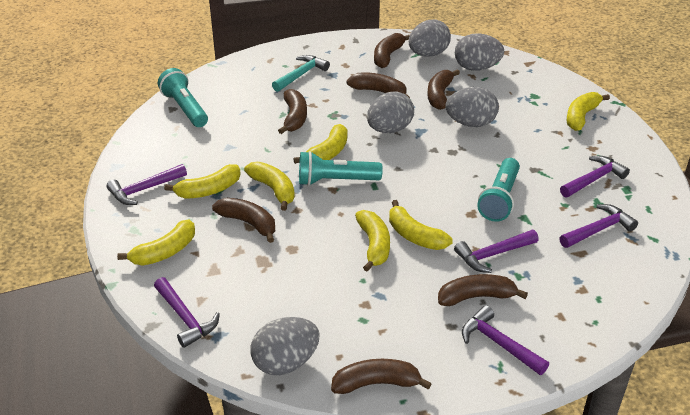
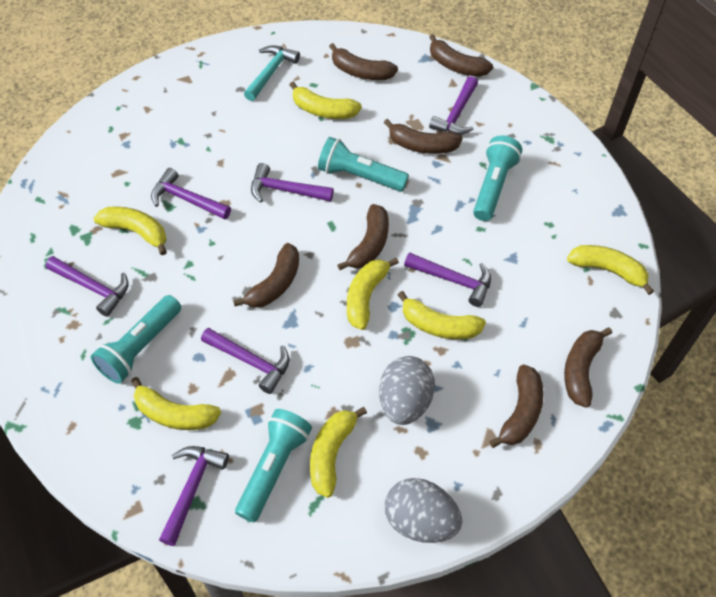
grey egg: 5 -> 2
purple hammer: 6 -> 7
turquoise flashlight: 3 -> 4

